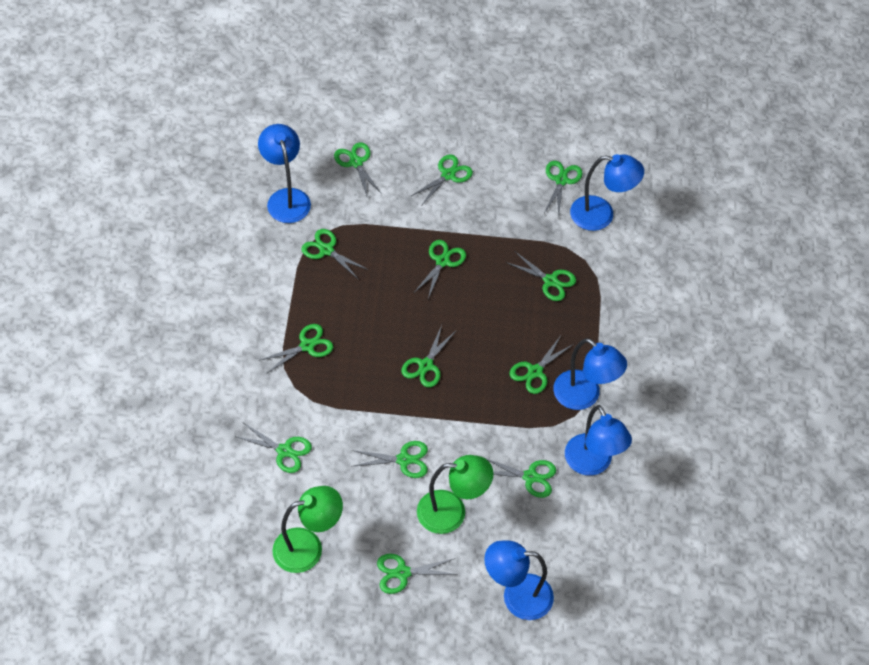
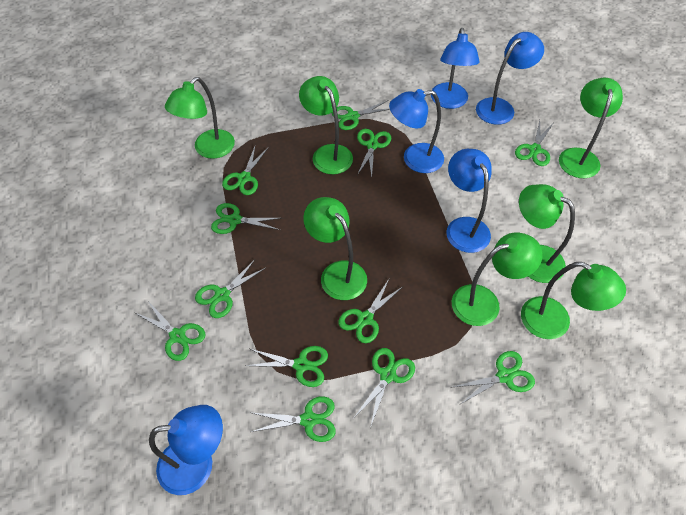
green lamp: 2 -> 7
green scissors: 13 -> 12

